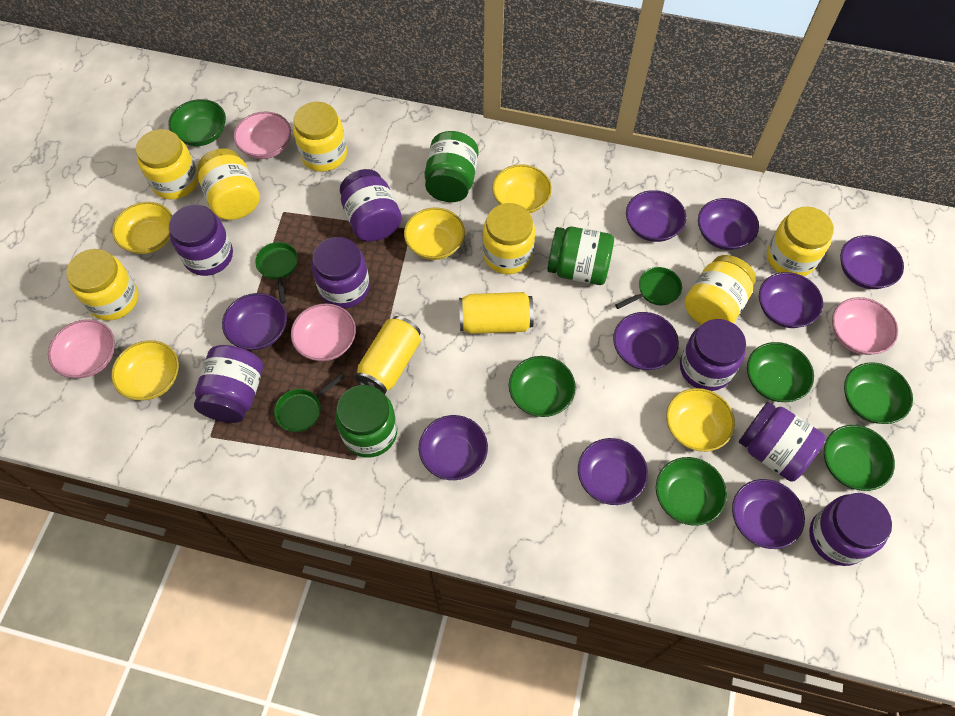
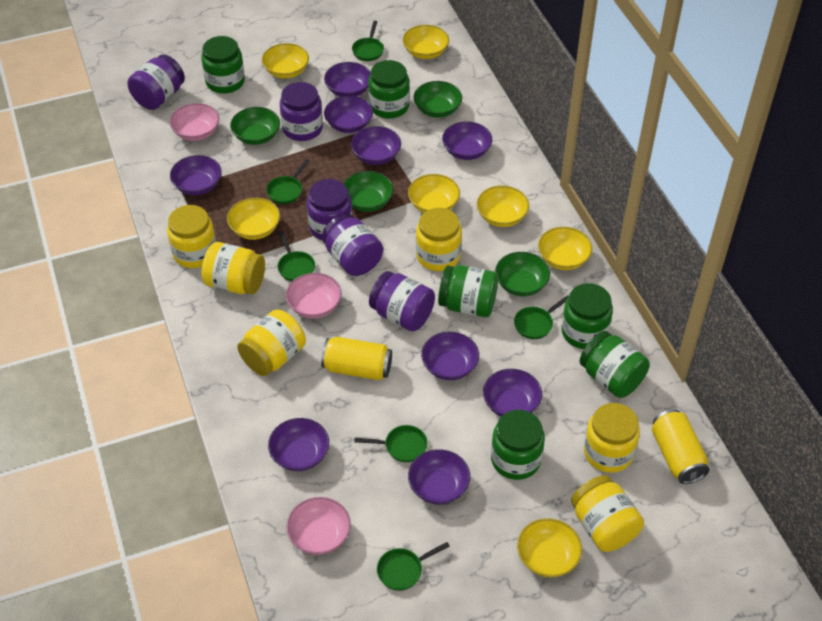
green bowl: 6 -> 4
green jar: 3 -> 6
green pan: 3 -> 6
pink bowl: 4 -> 3
purple jar: 7 -> 5
yellow bowl: 5 -> 7
yellow jar: 7 -> 6

